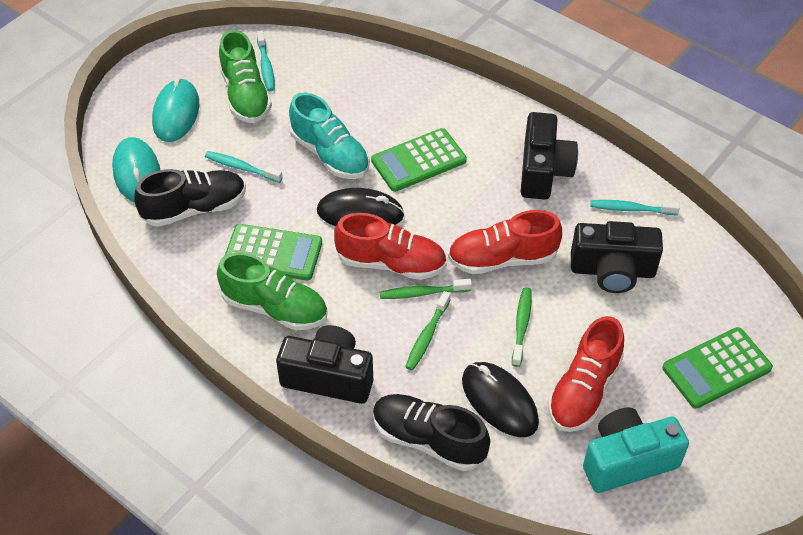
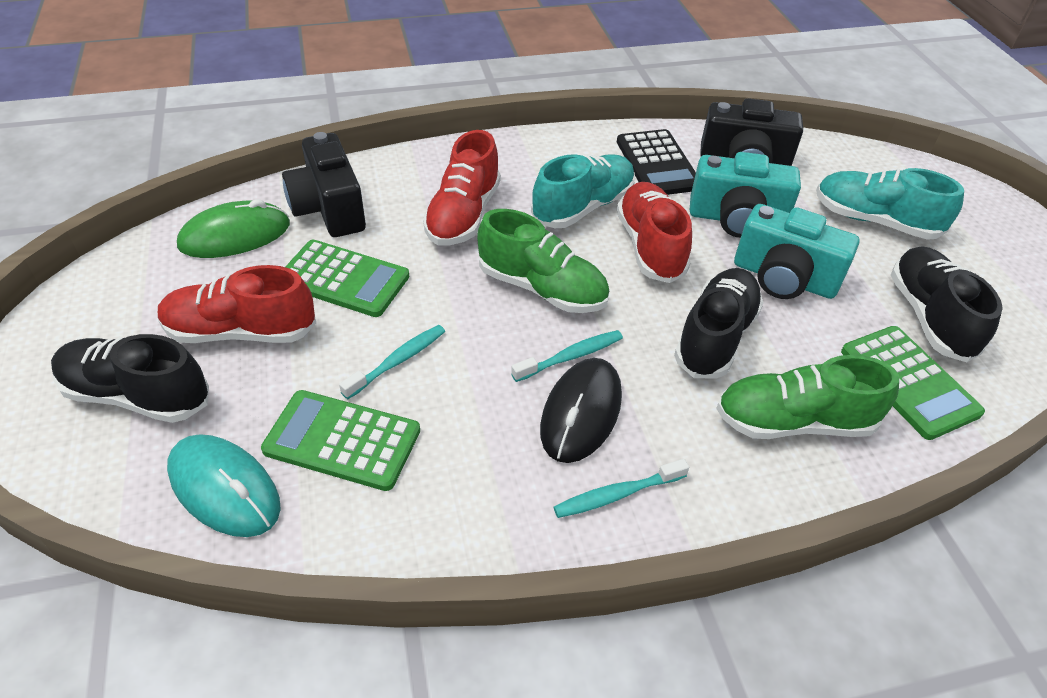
black calculator: 0 -> 1
black camera: 3 -> 2
black mouse: 2 -> 1
black shoe: 2 -> 3
green mouse: 0 -> 1
green toothbrush: 3 -> 0
turquoise camera: 1 -> 2
turquoise mouse: 2 -> 1
turquoise shoe: 1 -> 2

